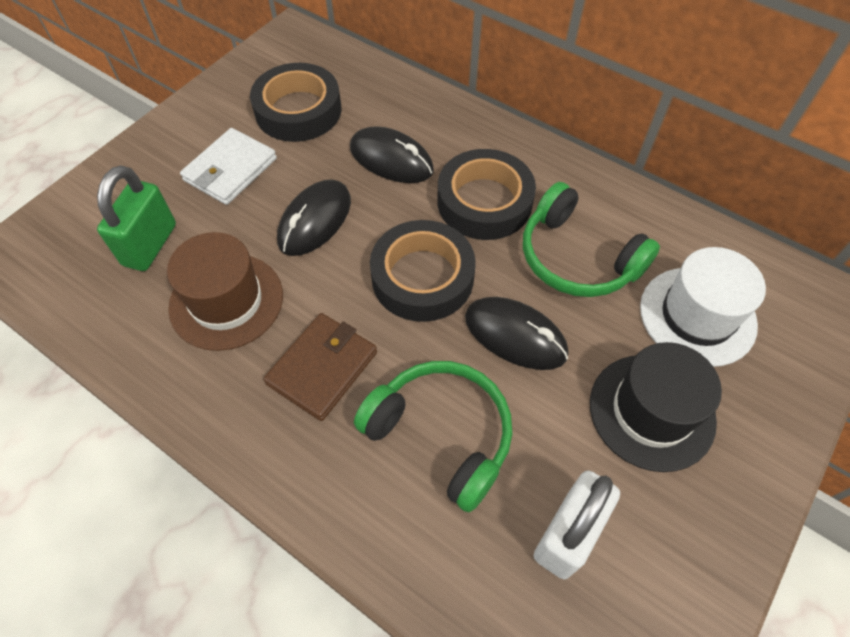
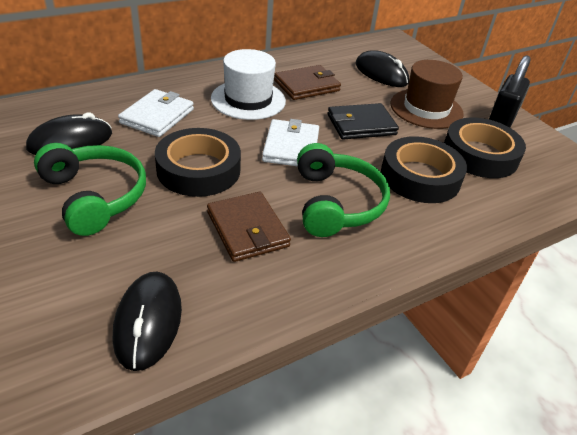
black hat: 1 -> 0
black padlock: 0 -> 1
black wallet: 0 -> 1
brown wallet: 1 -> 2
green padlock: 1 -> 0
white padlock: 1 -> 0
white wallet: 1 -> 2

